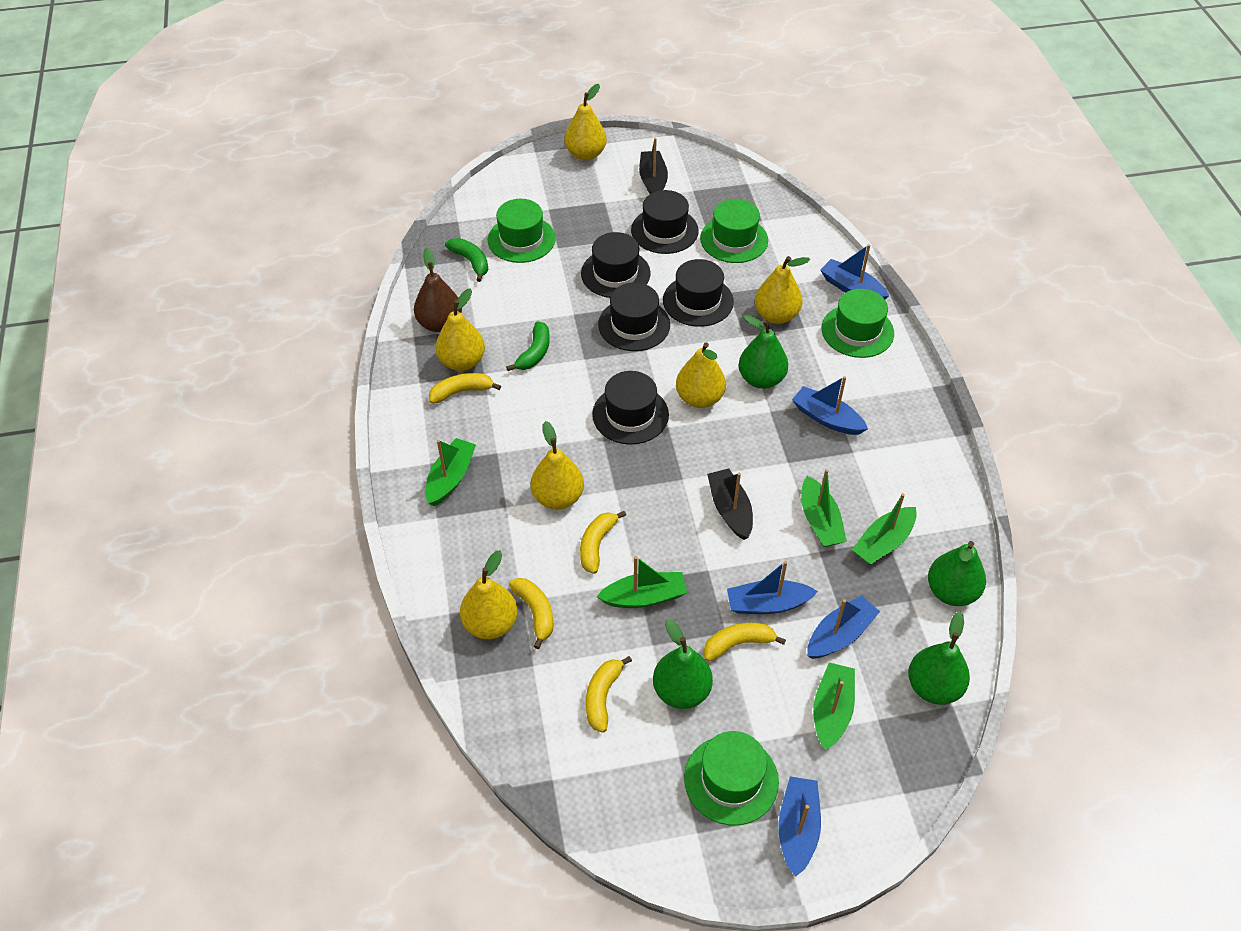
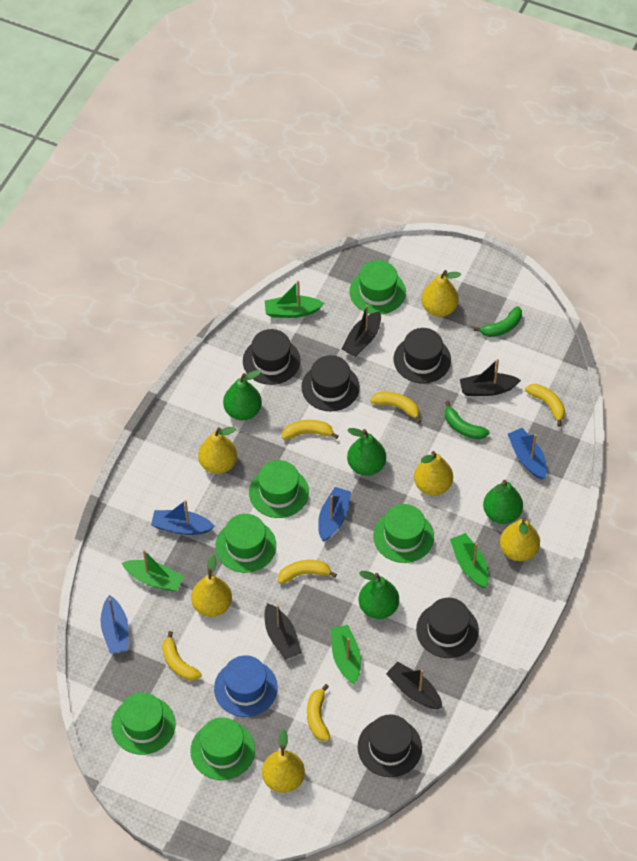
black boat: 2 -> 4
blue boat: 5 -> 4
blue hat: 0 -> 1
brown pear: 1 -> 0
green boat: 5 -> 4
green hat: 4 -> 6
yellow banana: 5 -> 6

